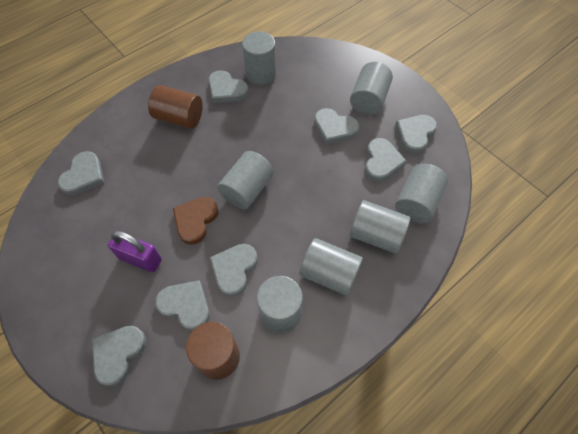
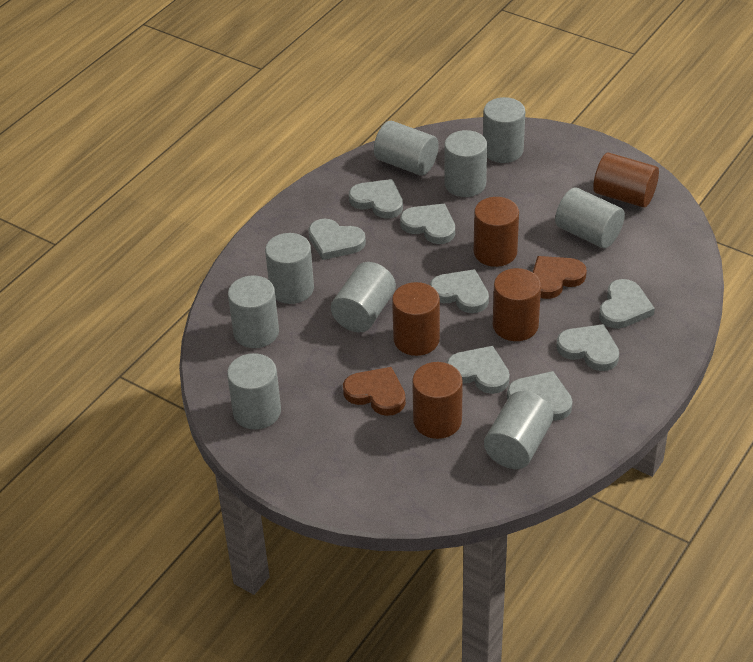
brown cylinder: 2 -> 5
brown heart: 1 -> 2
grey cylinder: 7 -> 9
purple padlock: 1 -> 0

